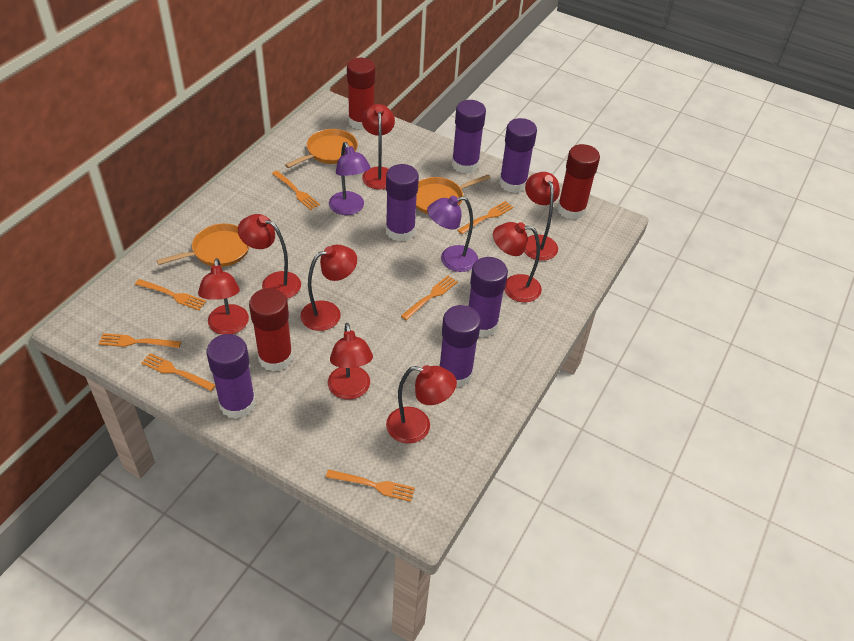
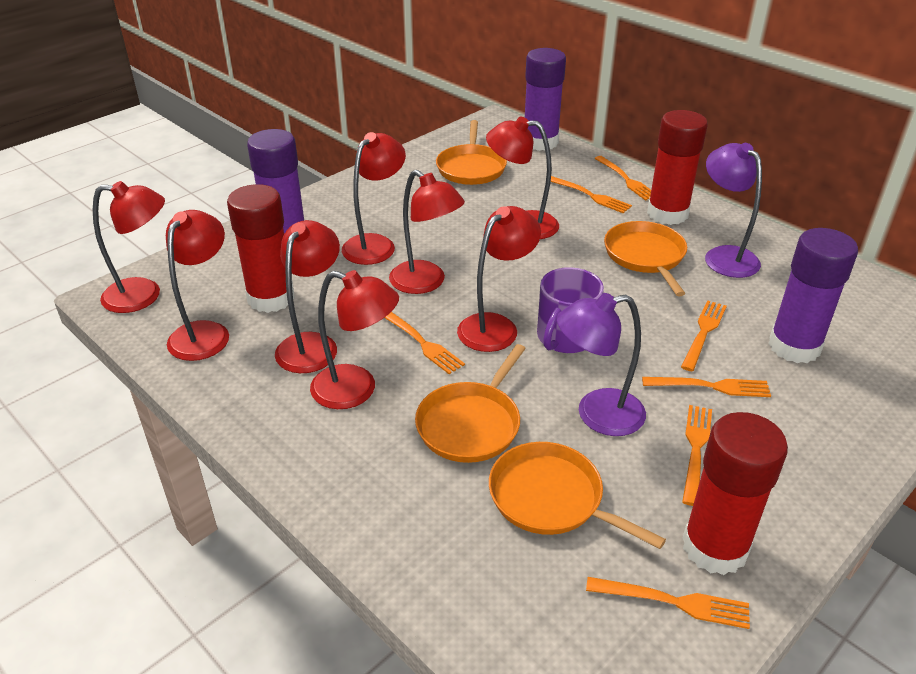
orange pan: 3 -> 4
purple glue stick: 6 -> 3
purple mug: 0 -> 1

